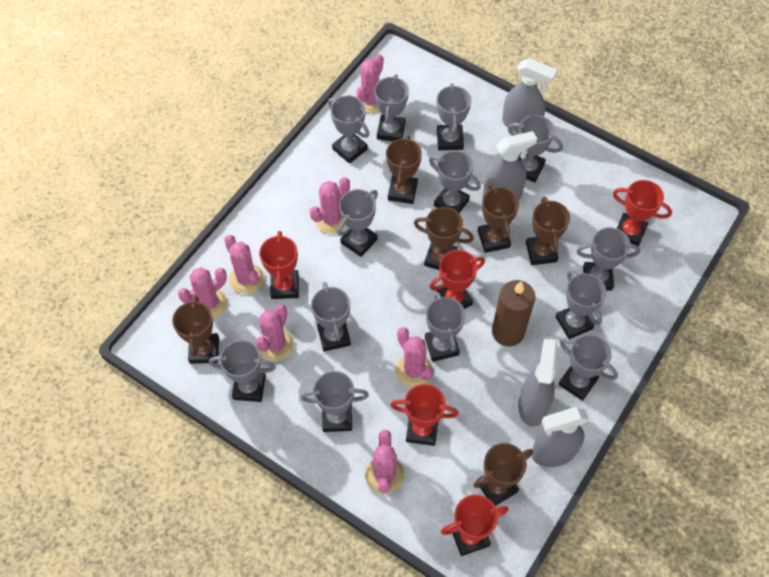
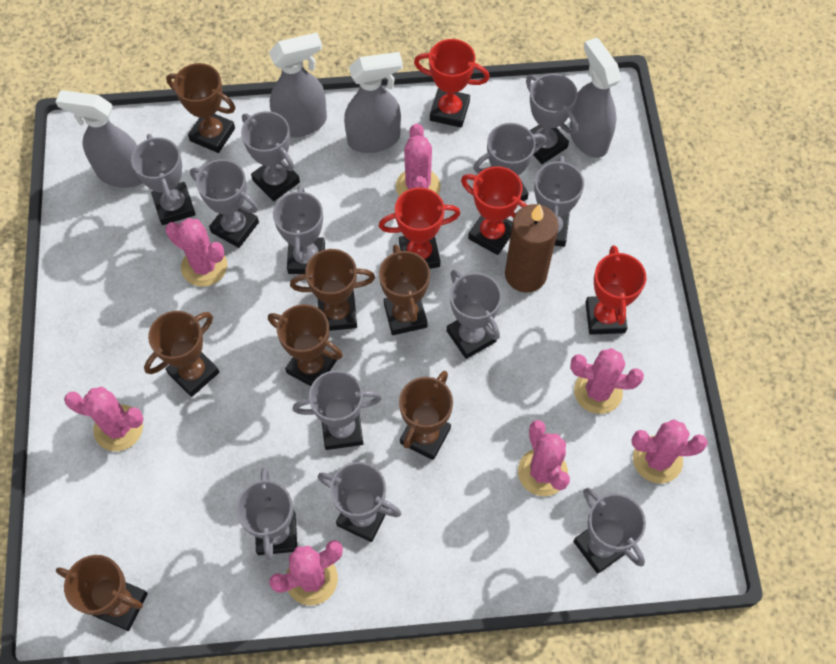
brown trophy: 6 -> 7
grey trophy: 13 -> 12
red trophy: 5 -> 4

